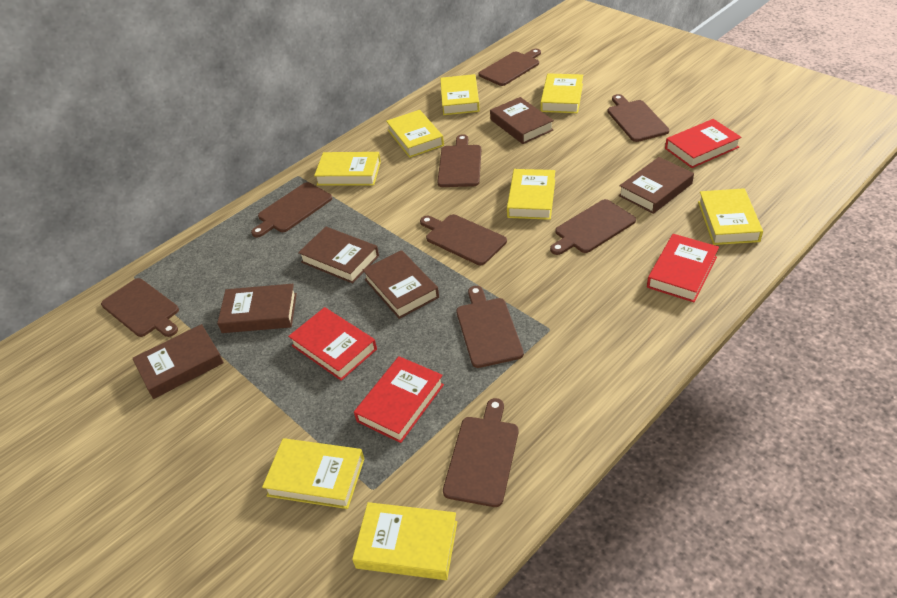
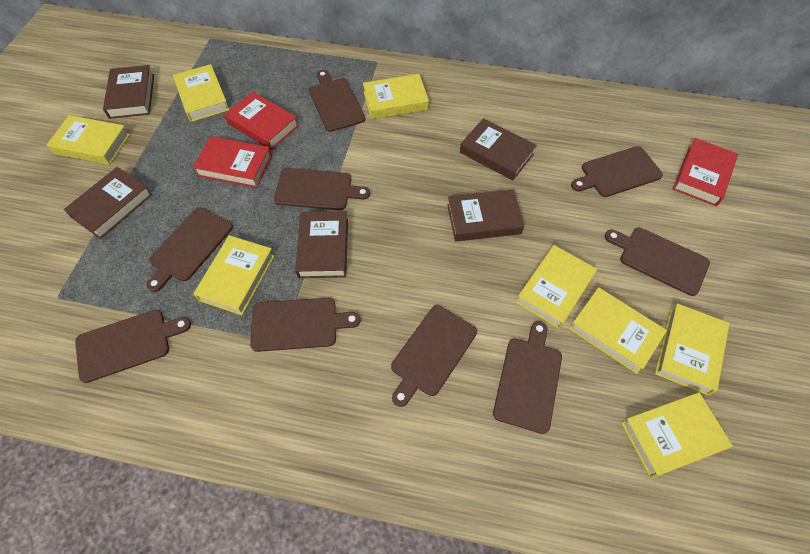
brown book: 6 -> 5
red book: 4 -> 3

